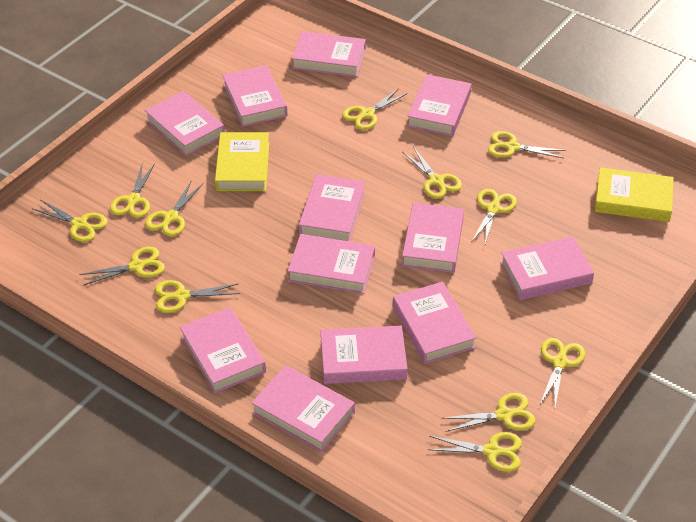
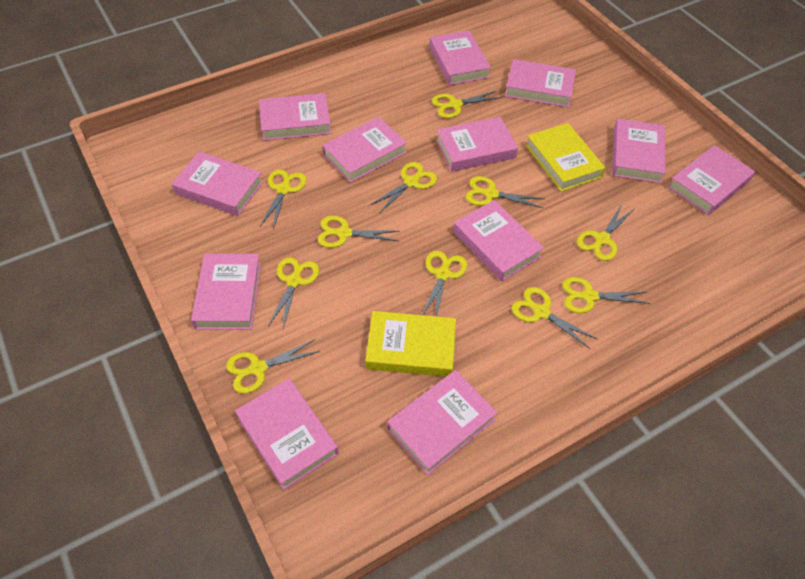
yellow scissors: 12 -> 11

